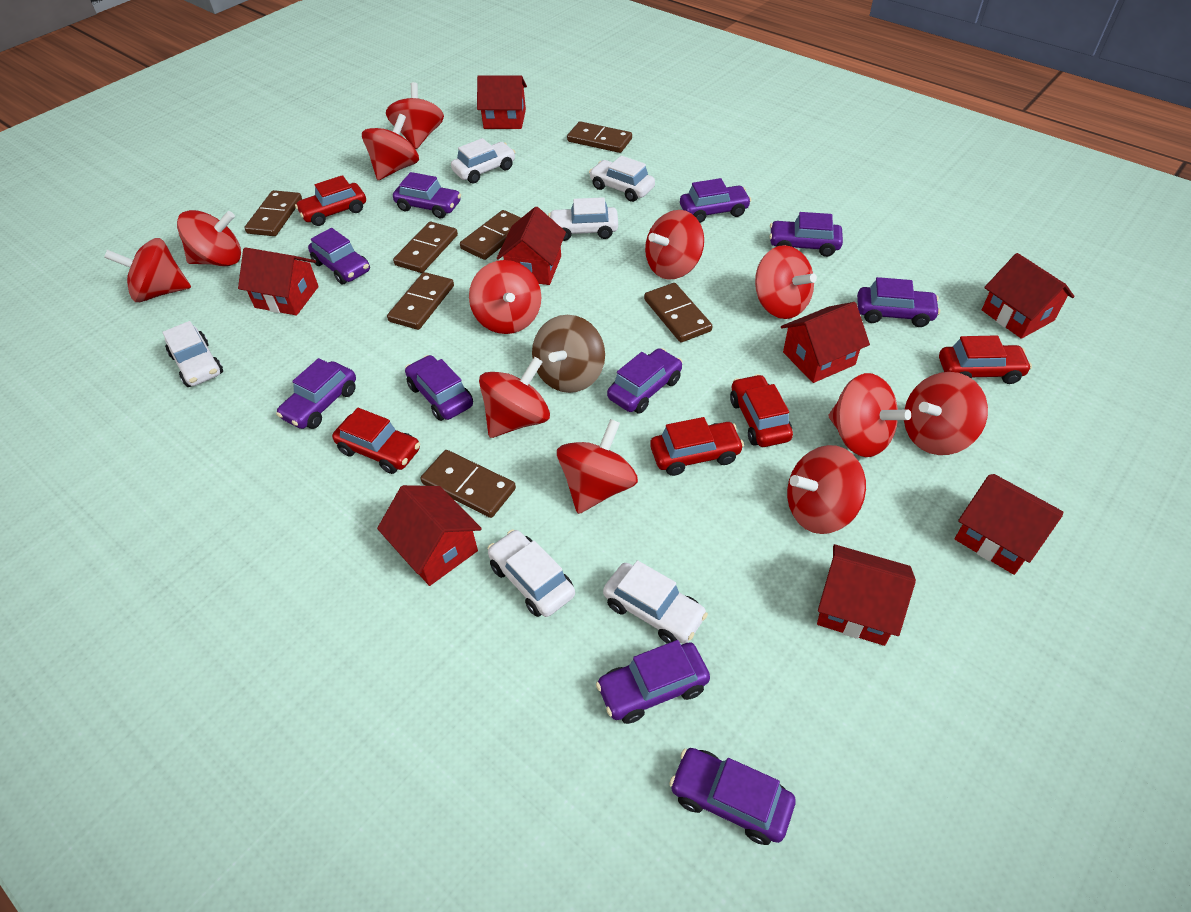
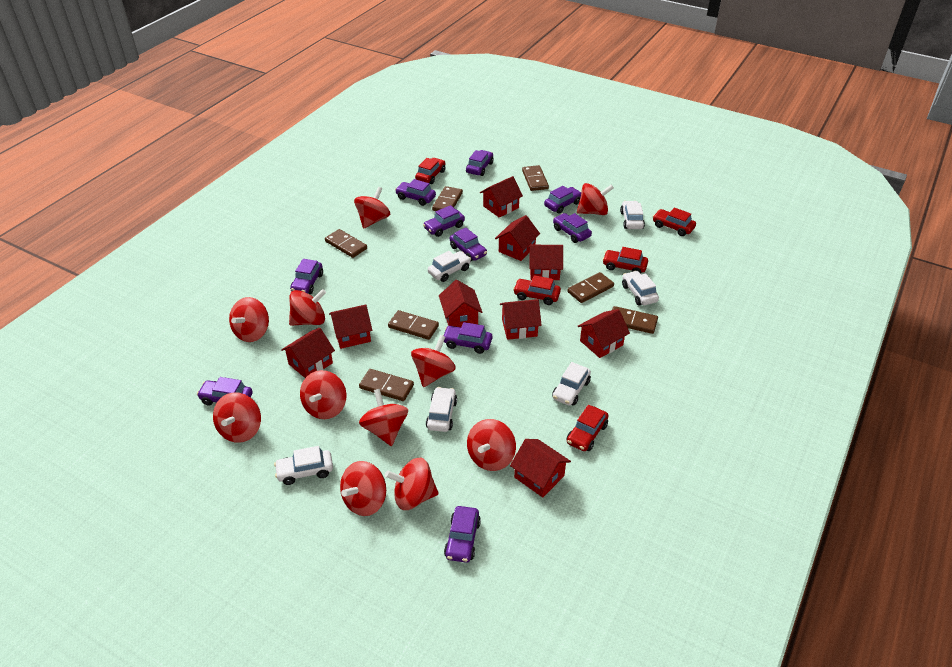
brown spinning top: 1 -> 0
red house: 8 -> 9
red spinning top: 12 -> 11

